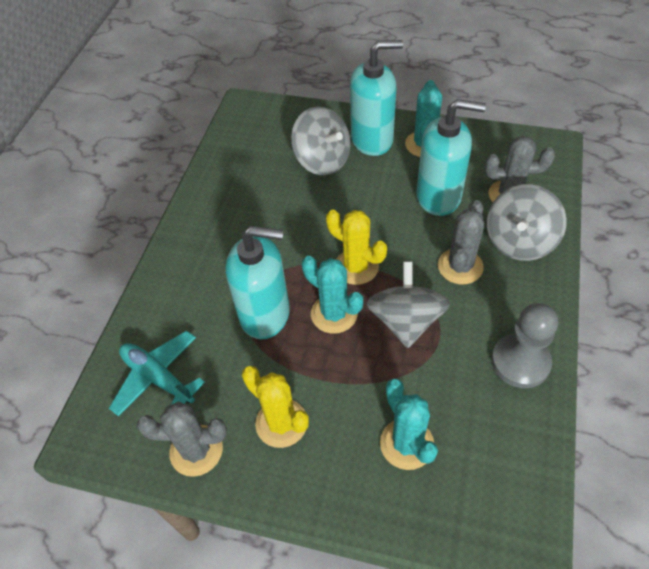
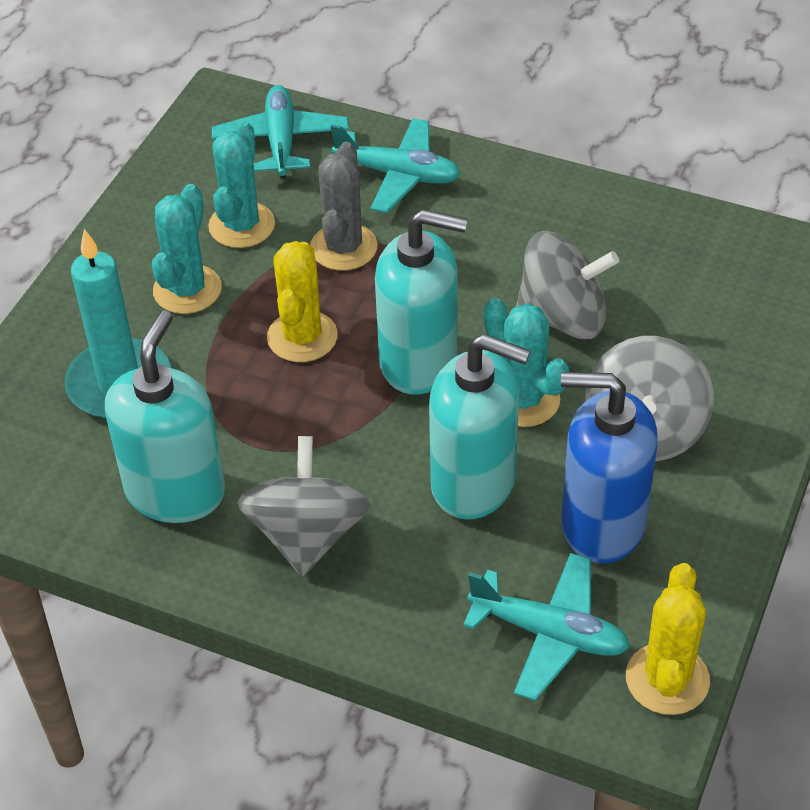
blue soap dispenser: 0 -> 1
grey cactus: 3 -> 1
grey pawn: 1 -> 0
turquoise candle: 0 -> 1
turquoise plane: 1 -> 3

